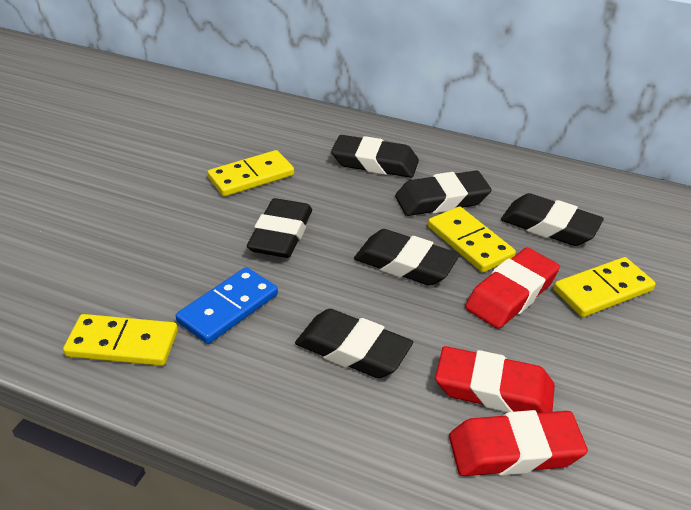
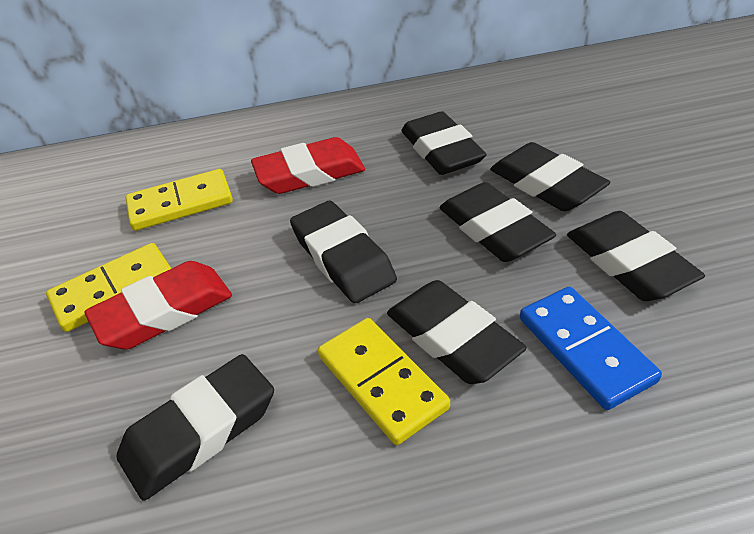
black eraser: 6 -> 7
red eraser: 3 -> 2
yellow domino: 4 -> 3

